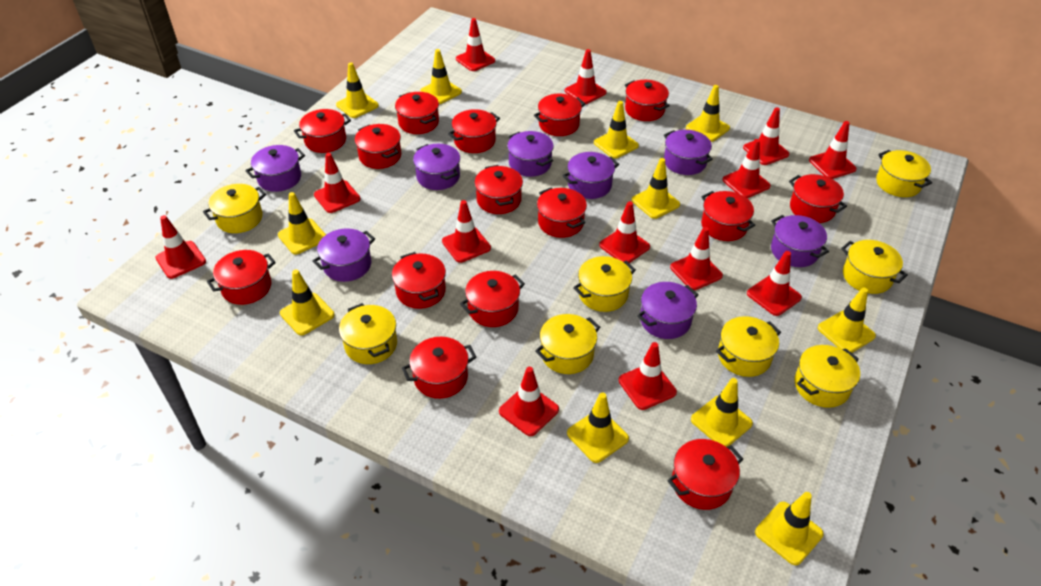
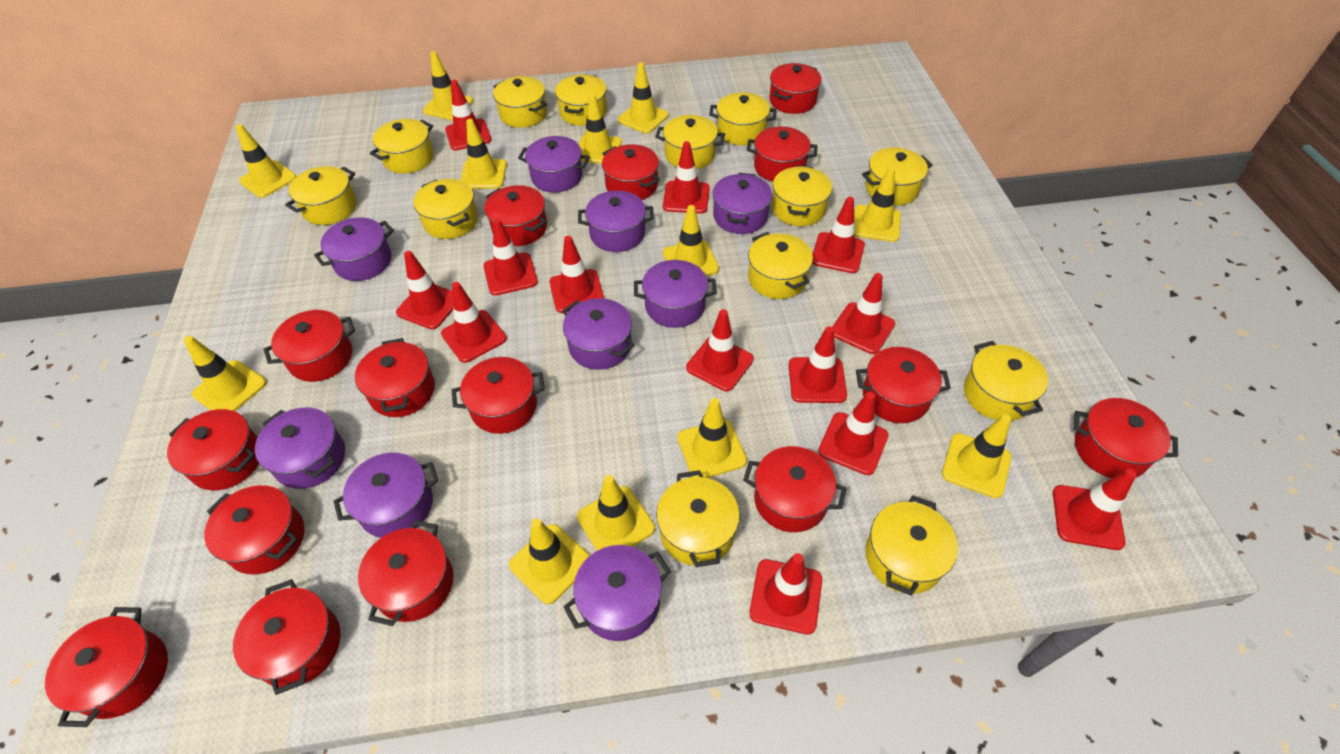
purple pot: 8 -> 9
yellow pot: 8 -> 13
yellow traffic cone: 11 -> 12

